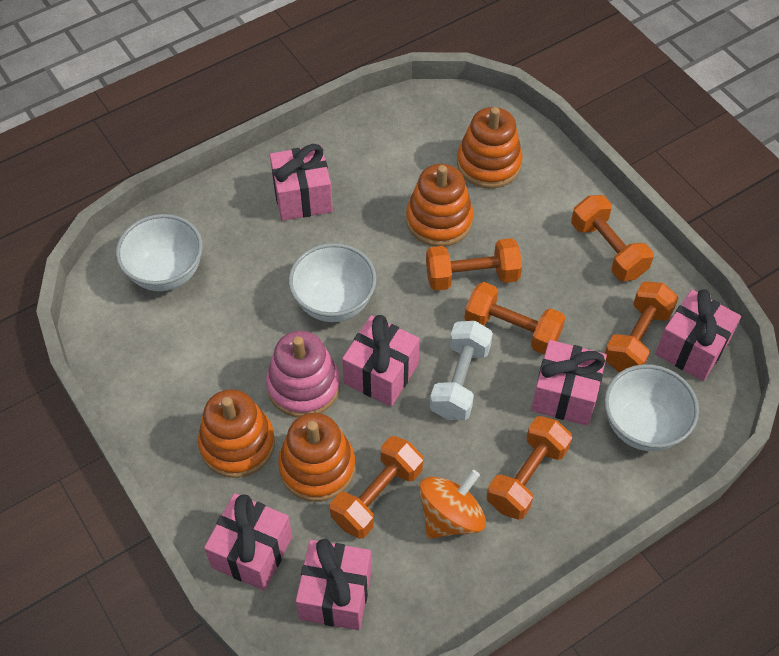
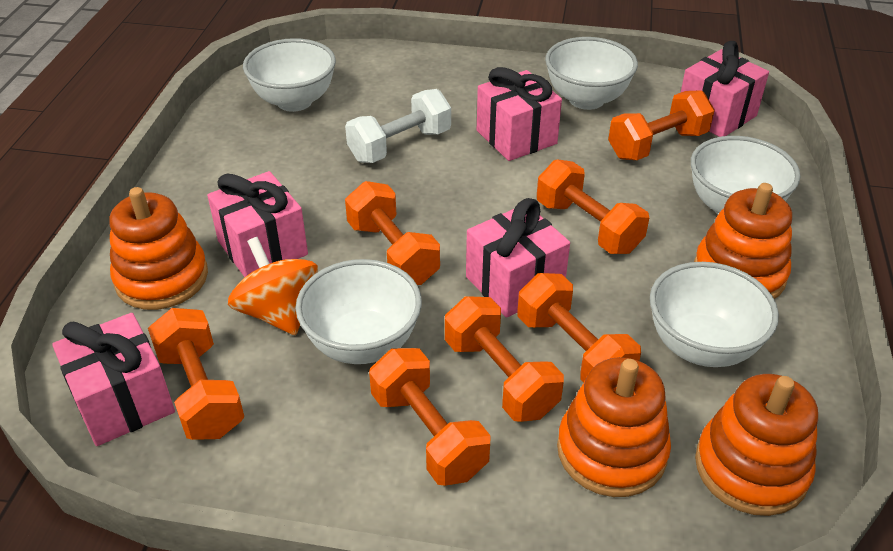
orange dumbbell: 6 -> 7
pink gift: 6 -> 5
pink stacking toy: 1 -> 0
white bowl: 3 -> 5

